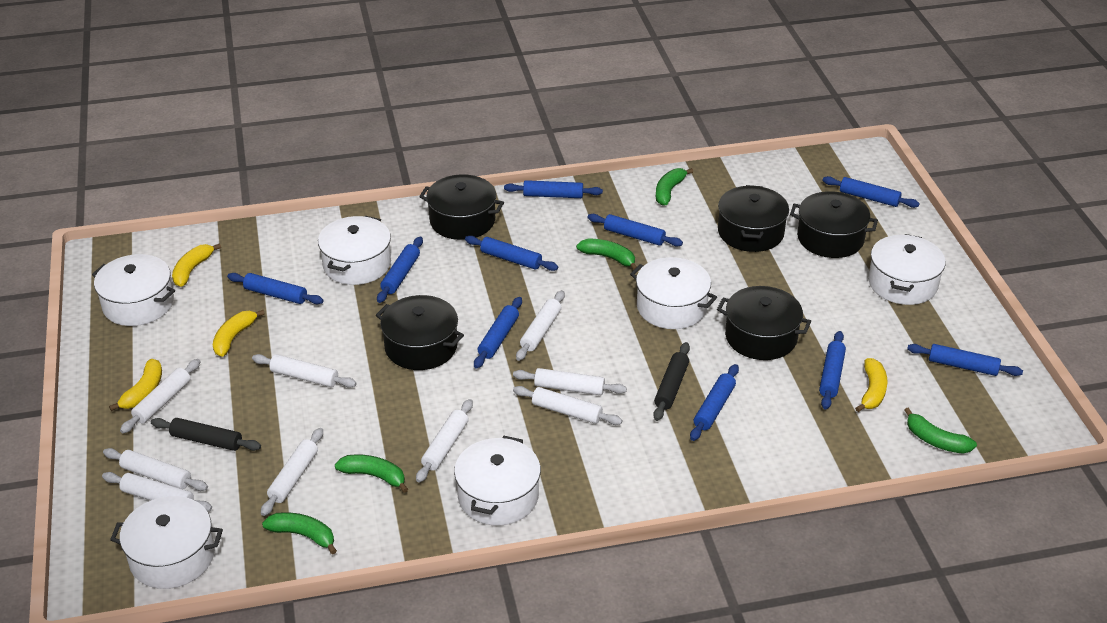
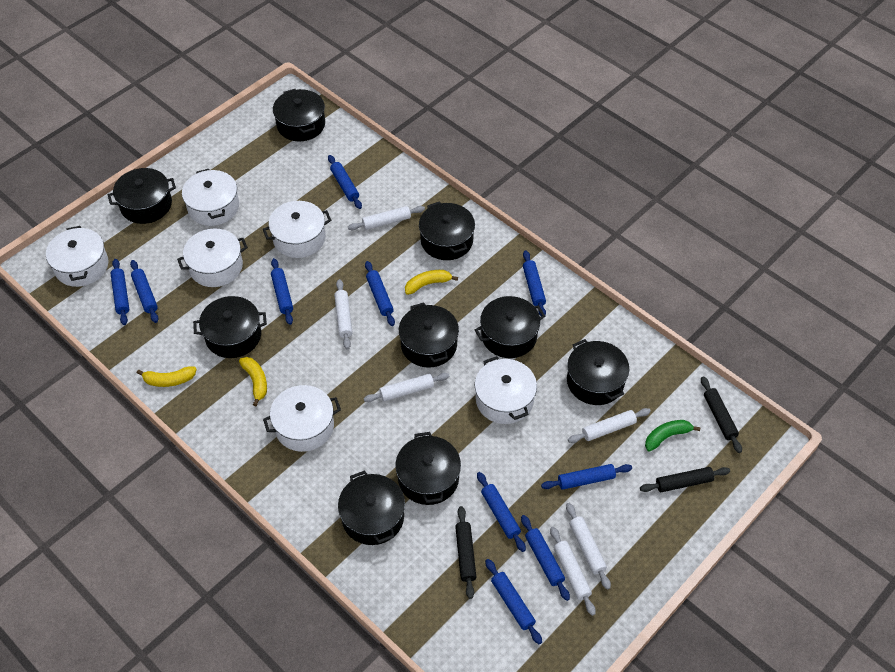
black pot: 5 -> 9
black rolling pin: 2 -> 3
green banana: 5 -> 1
white rolling pin: 9 -> 6
yellow banana: 4 -> 3

